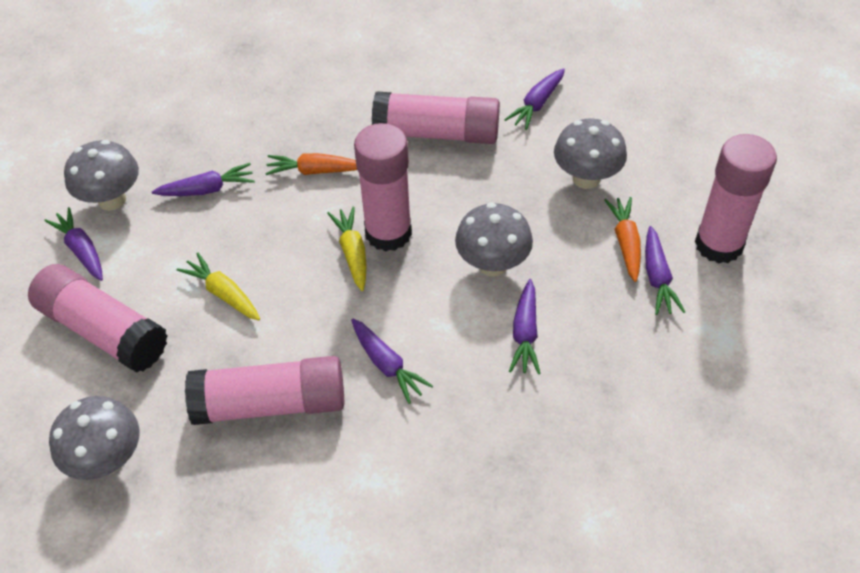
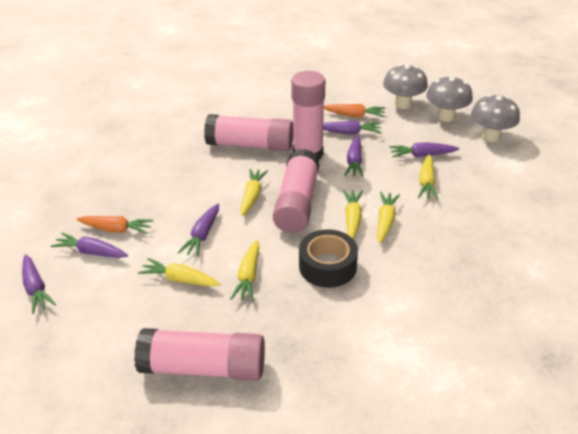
black tape: 0 -> 1
grey mushroom: 4 -> 3
pink glue stick: 5 -> 4
yellow carrot: 2 -> 6

